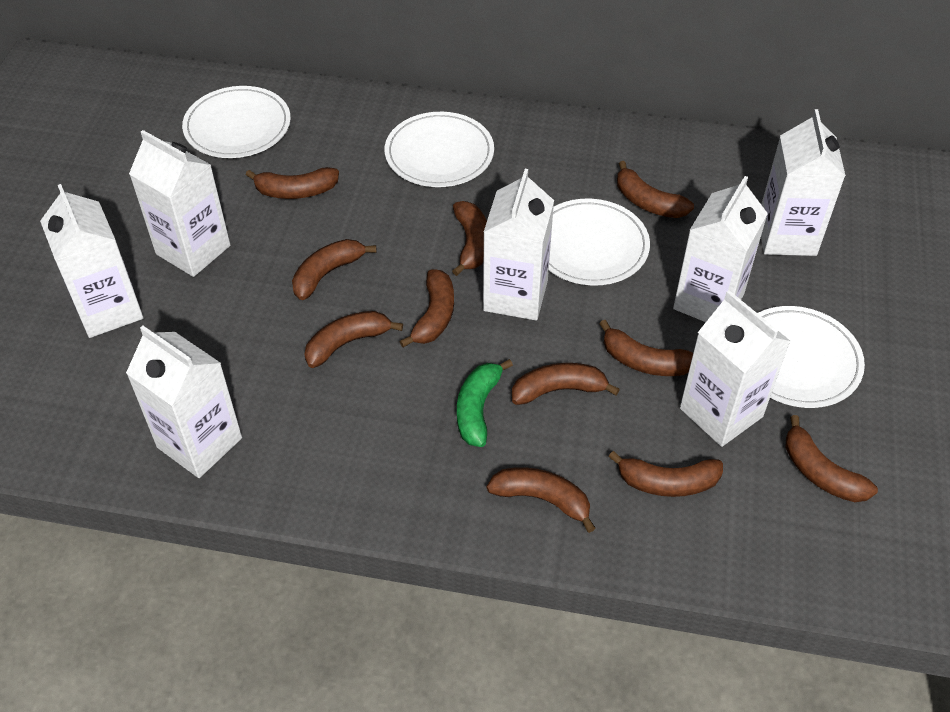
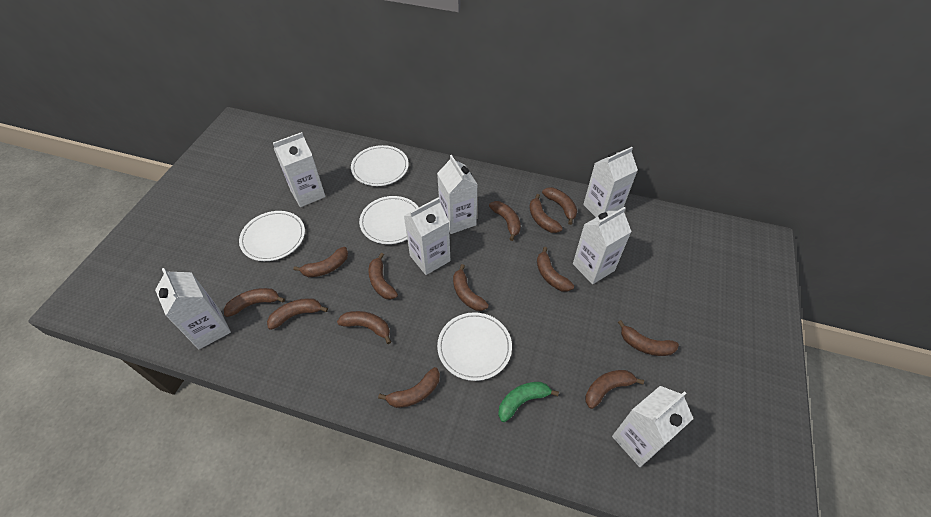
brown banana: 11 -> 13

